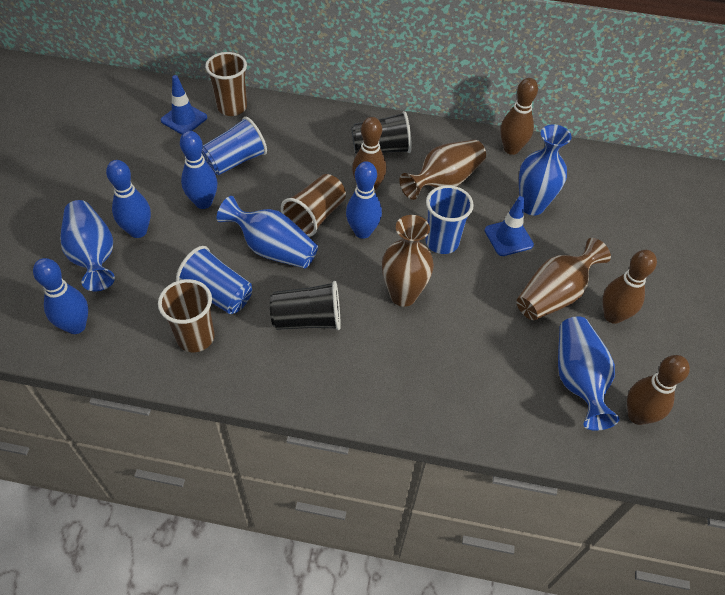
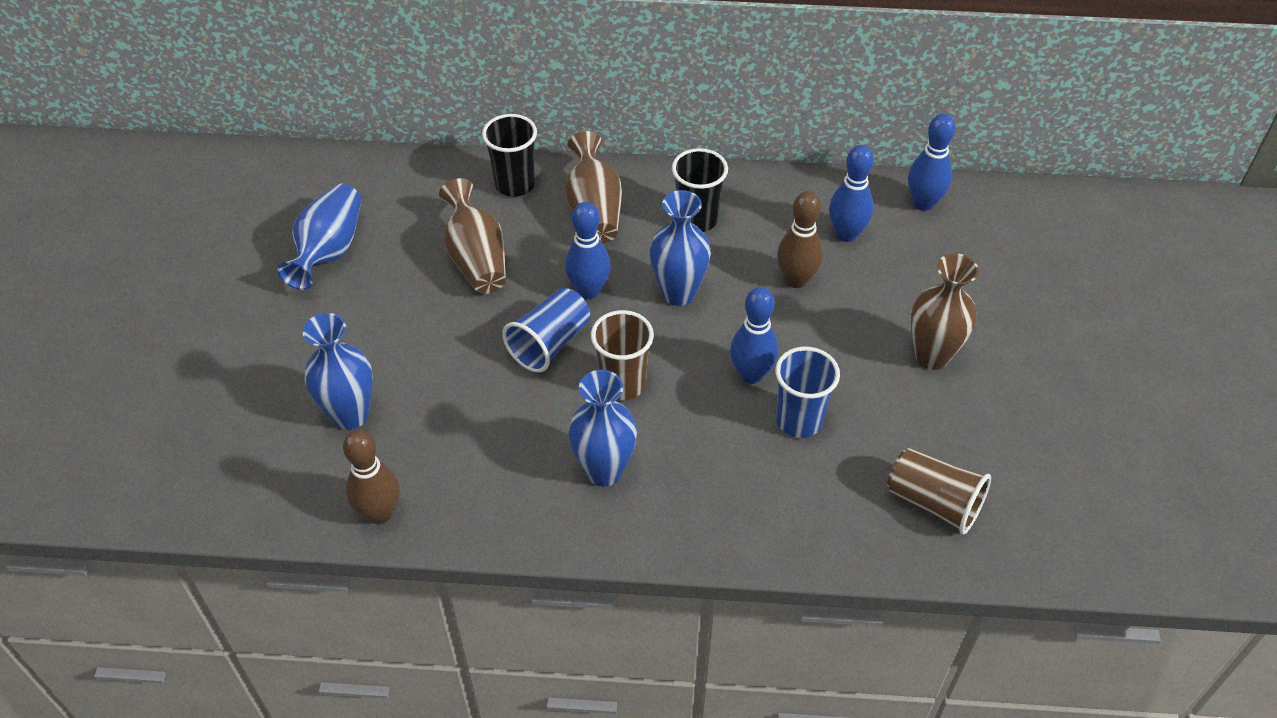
blue cup: 3 -> 2
blue traffic cone: 2 -> 0
brown bowling pin: 4 -> 2
brown cup: 3 -> 2

